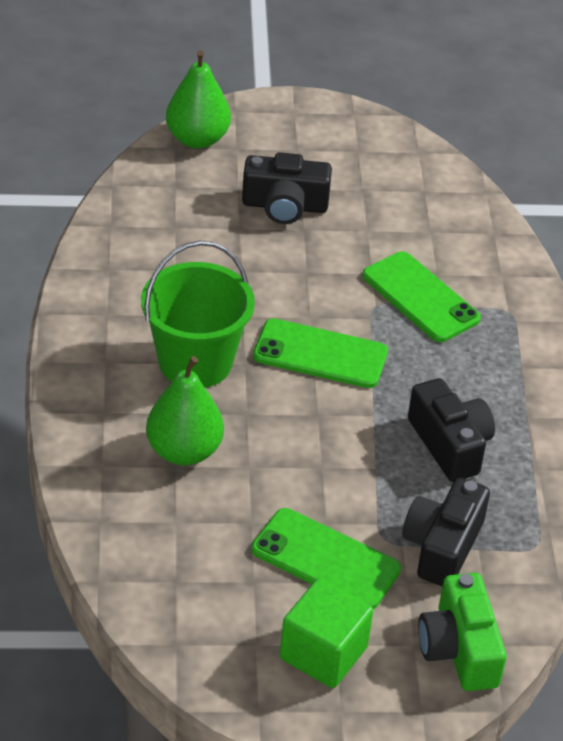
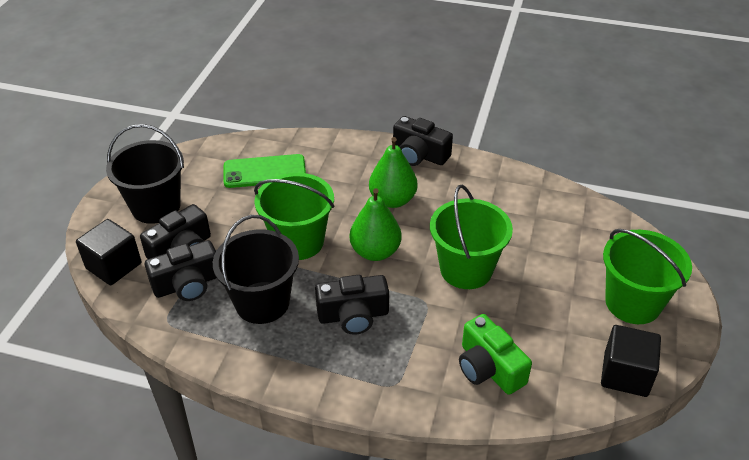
black bucket: 0 -> 2
black camera: 3 -> 4
black cube: 0 -> 2
green bucket: 1 -> 3
green cube: 1 -> 0
green phone: 3 -> 1

